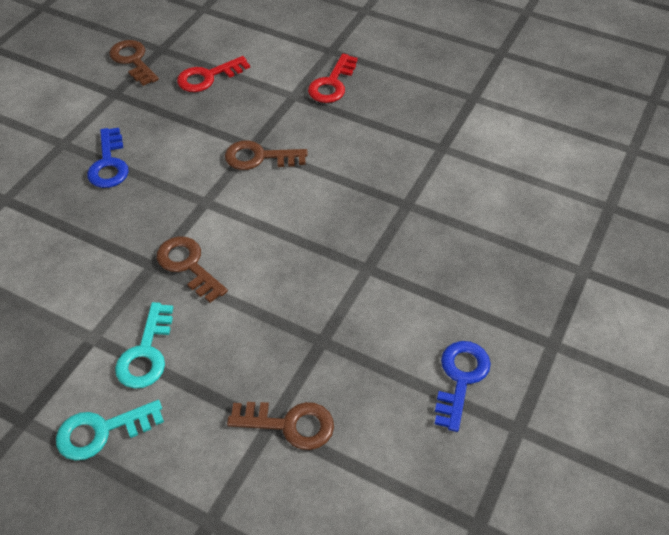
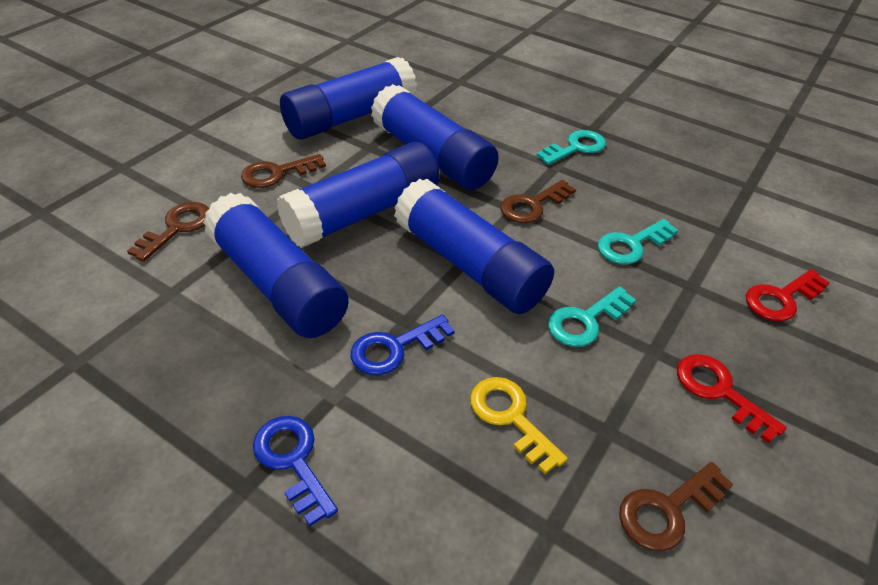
blue glue stick: 0 -> 5
turquoise key: 2 -> 3
yellow key: 0 -> 1

